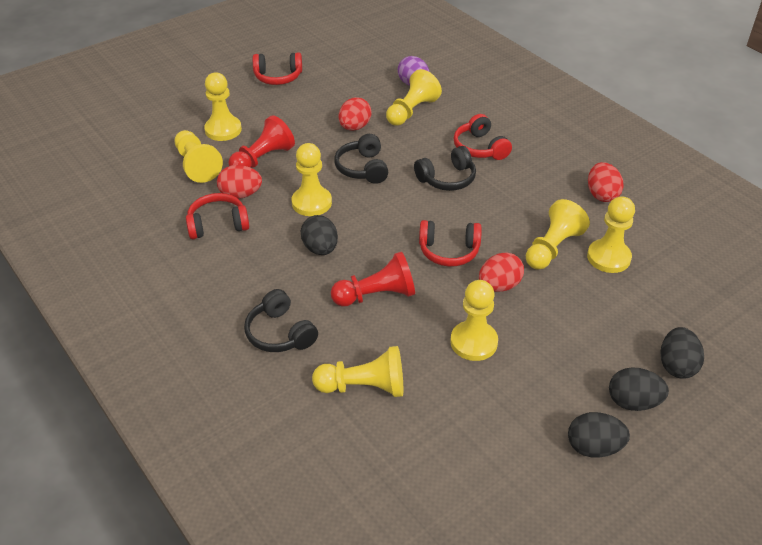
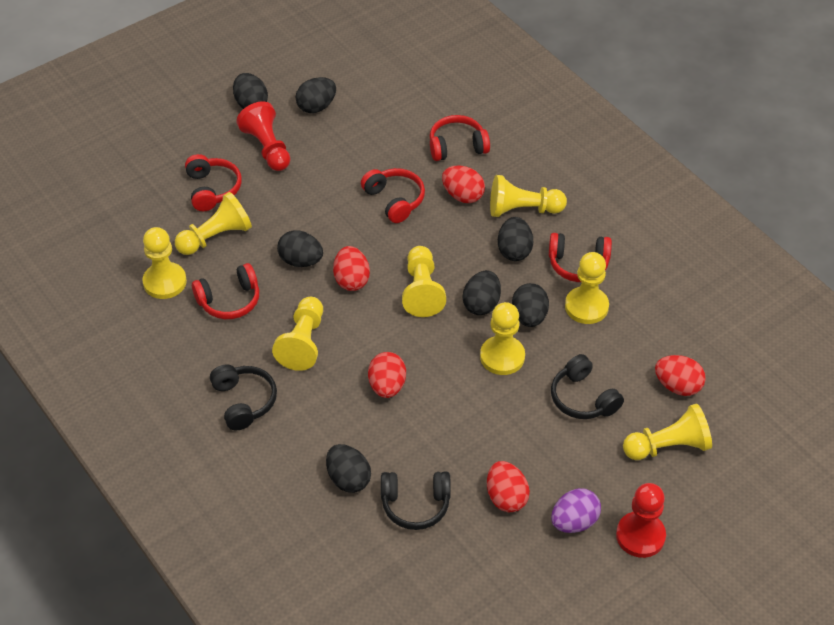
black egg: 4 -> 7
red egg: 4 -> 5
red headphones: 4 -> 5

